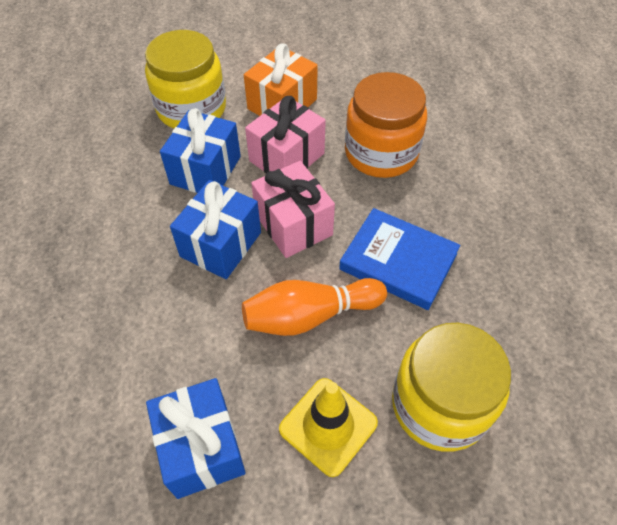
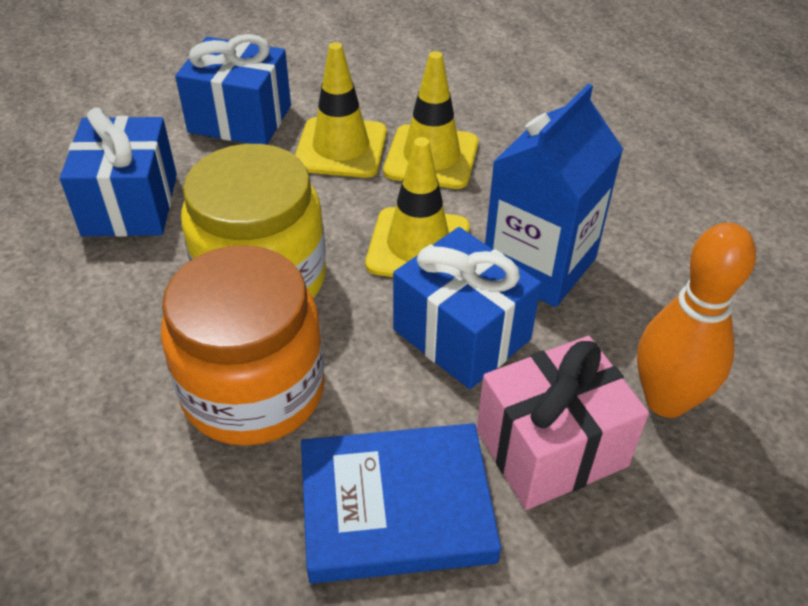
blue carton: 0 -> 1
orange gift: 1 -> 0
pink gift: 2 -> 1
yellow jar: 2 -> 1
yellow traffic cone: 1 -> 3

